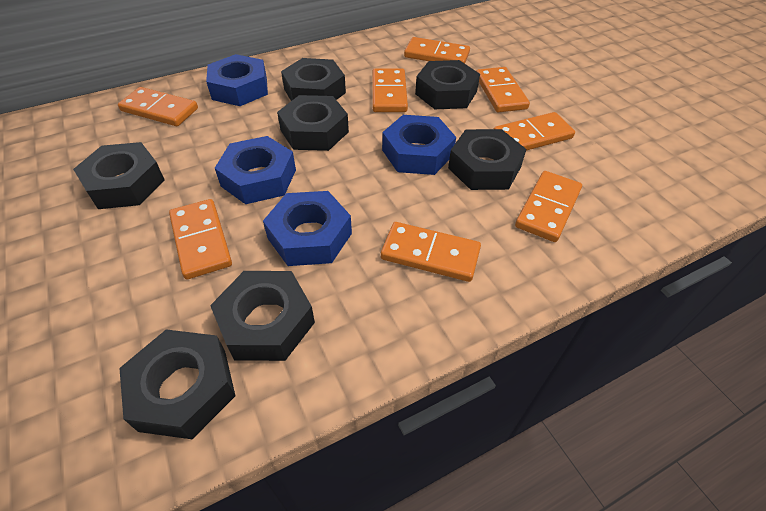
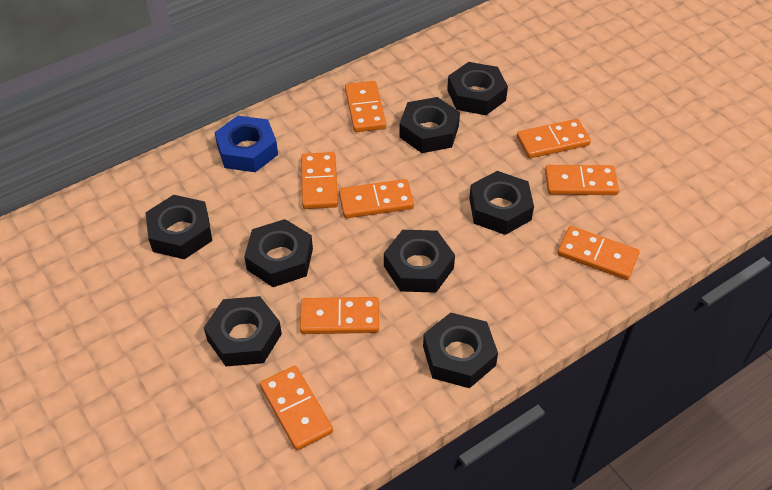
black nut: 7 -> 8
blue nut: 4 -> 1

